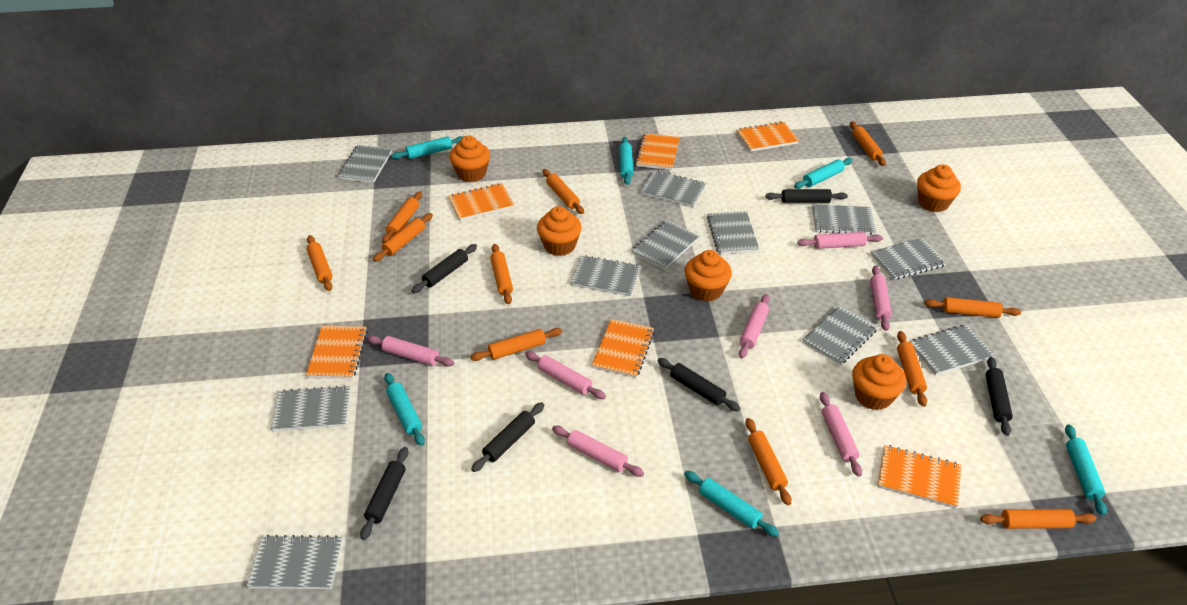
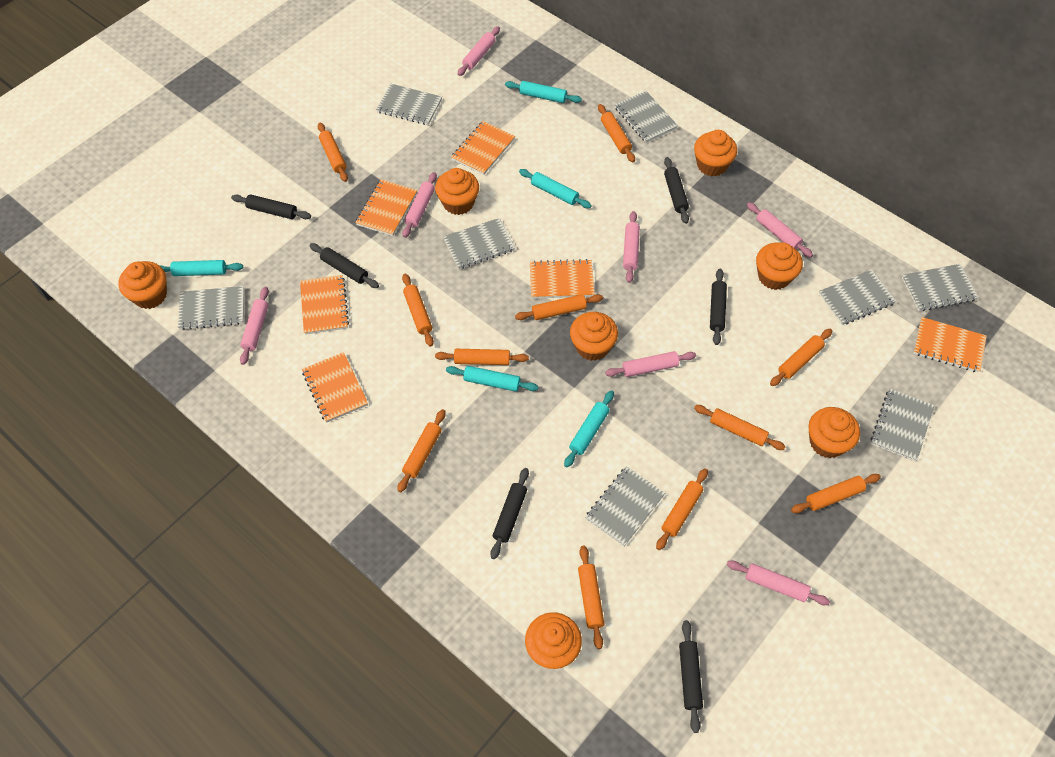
grey notebook: 11 -> 8
orange cupcake: 5 -> 7
turquoise rolling pin: 6 -> 5

